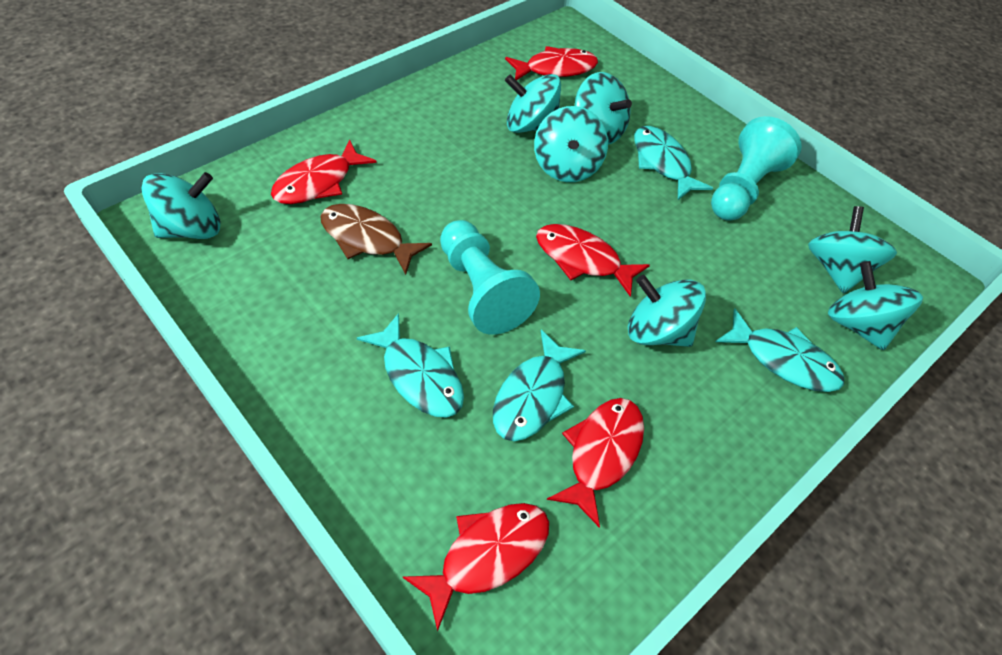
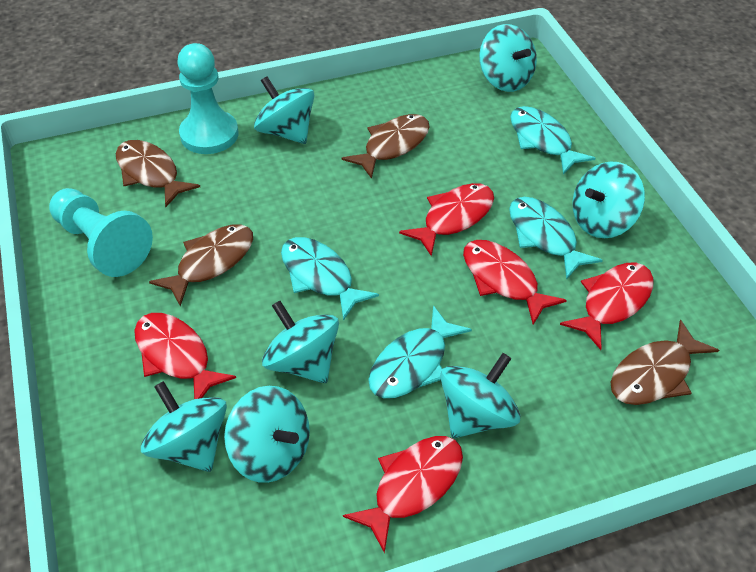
brown fish: 1 -> 4

